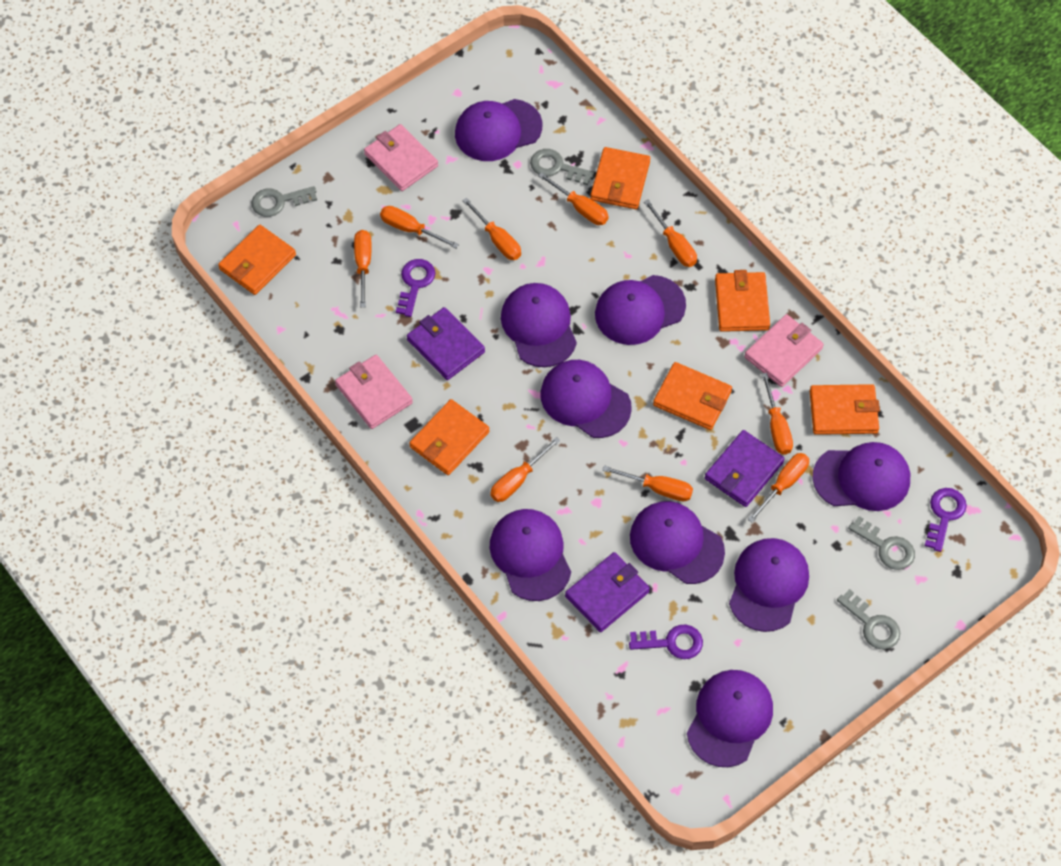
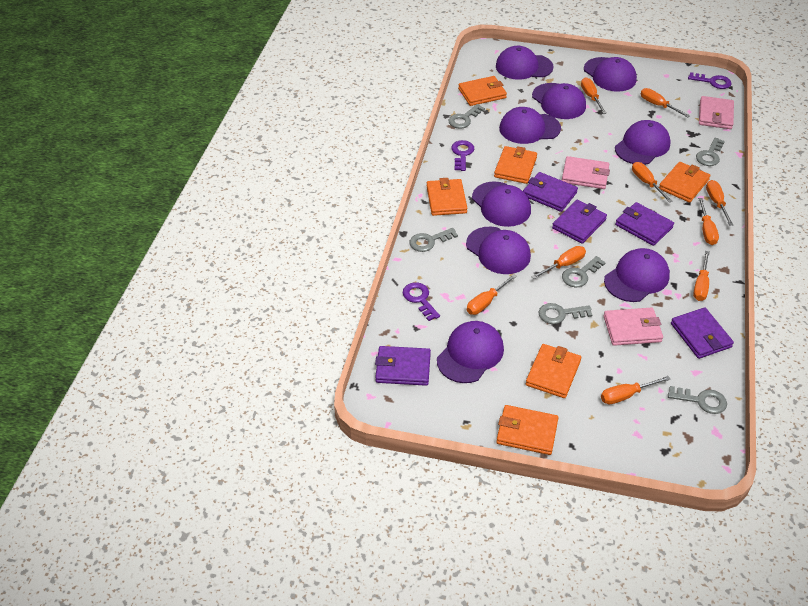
grey key: 4 -> 6
purple wallet: 3 -> 5

